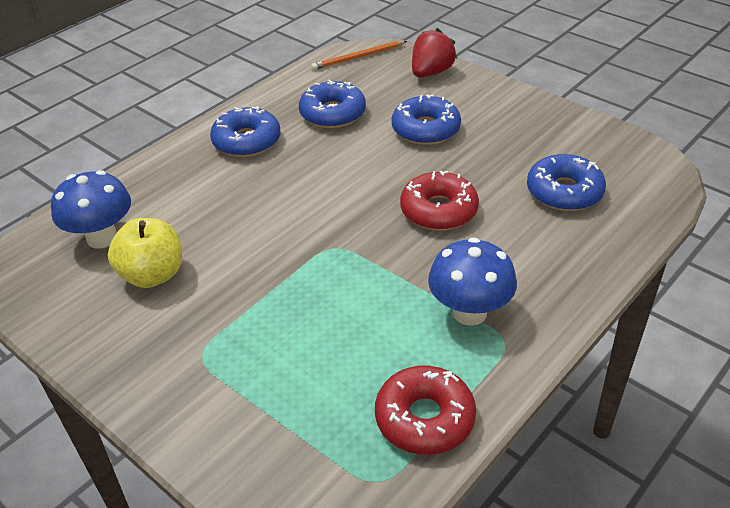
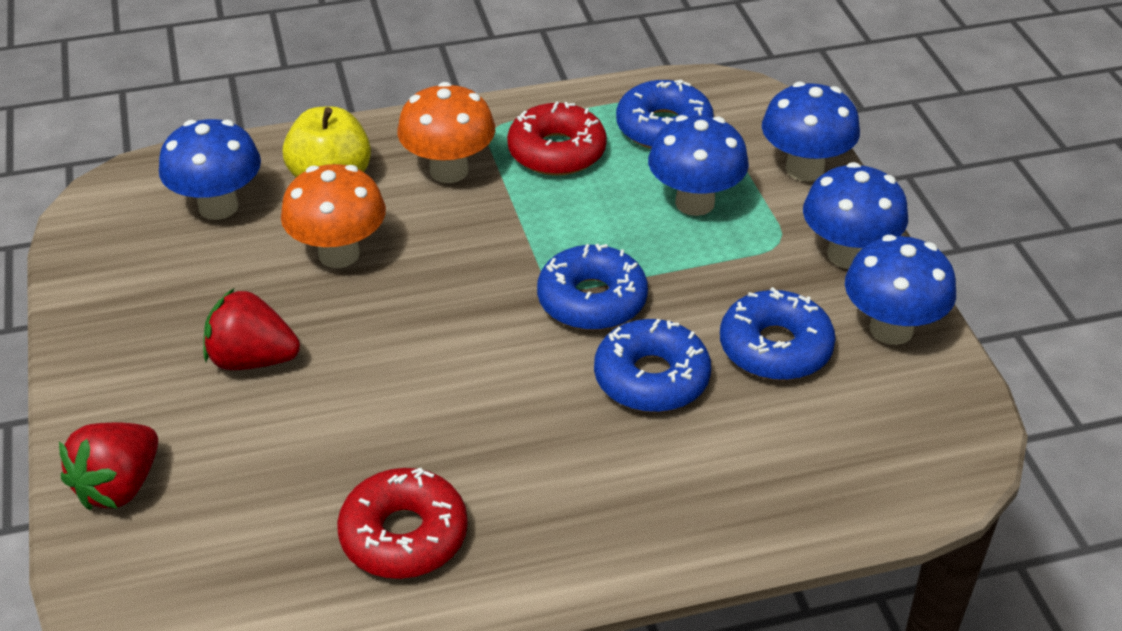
blue mushroom: 2 -> 5
orange mushroom: 0 -> 2
orange pencil: 1 -> 0
red strawberry: 1 -> 2

